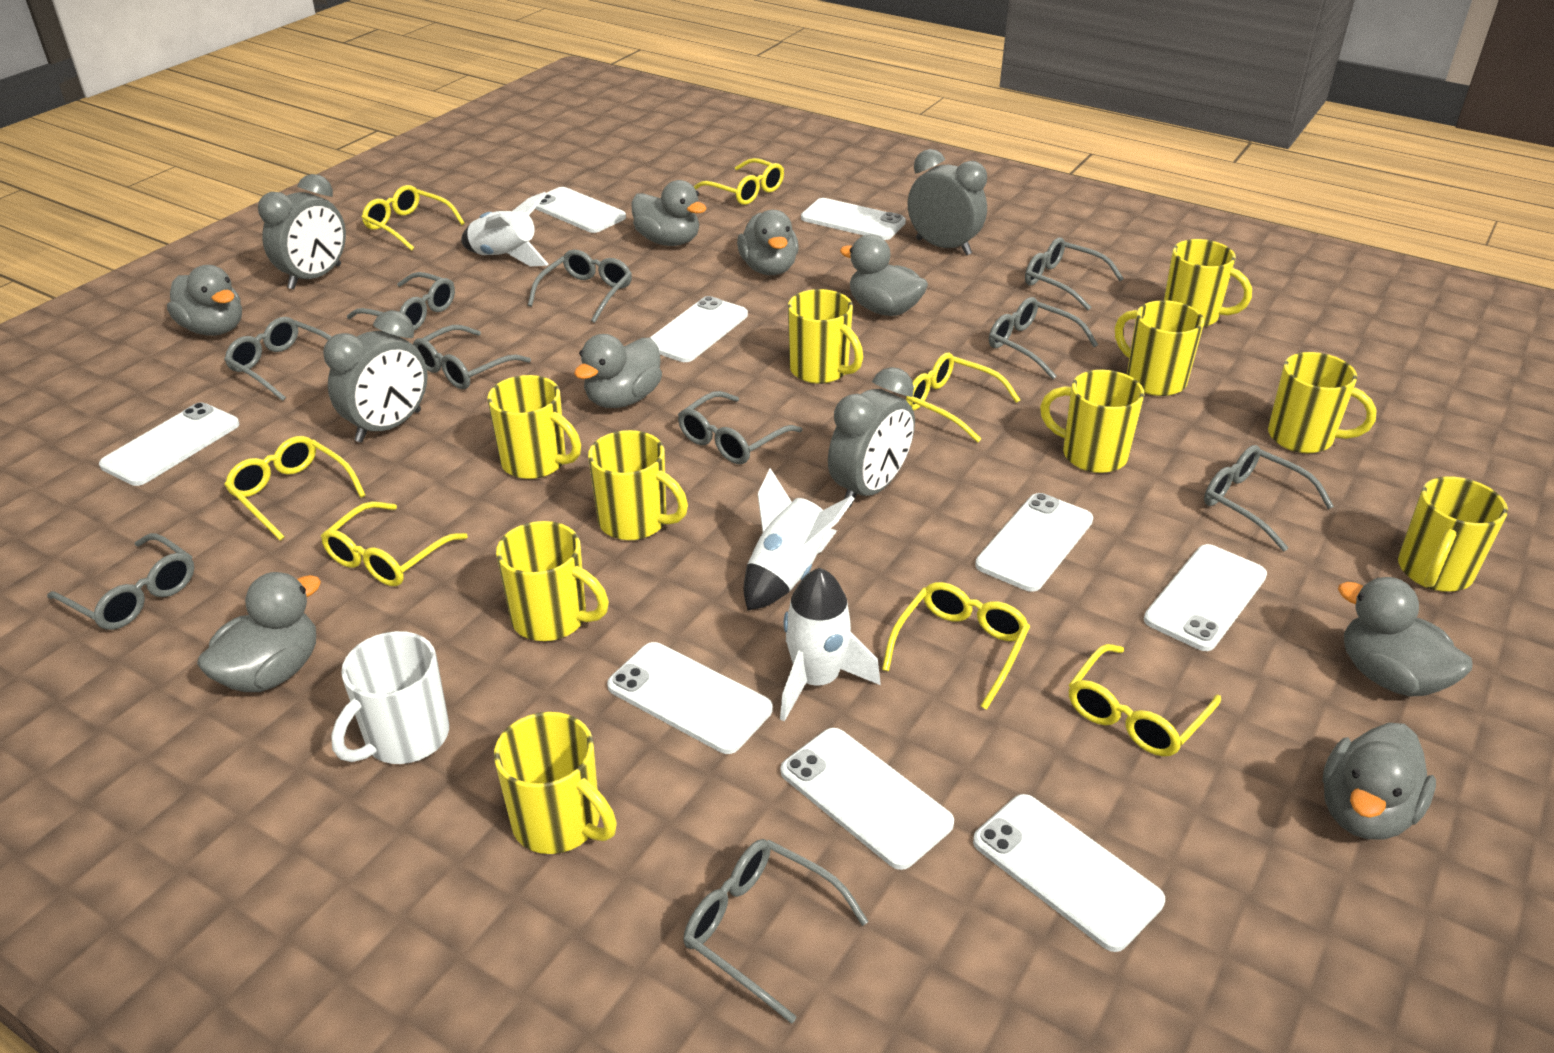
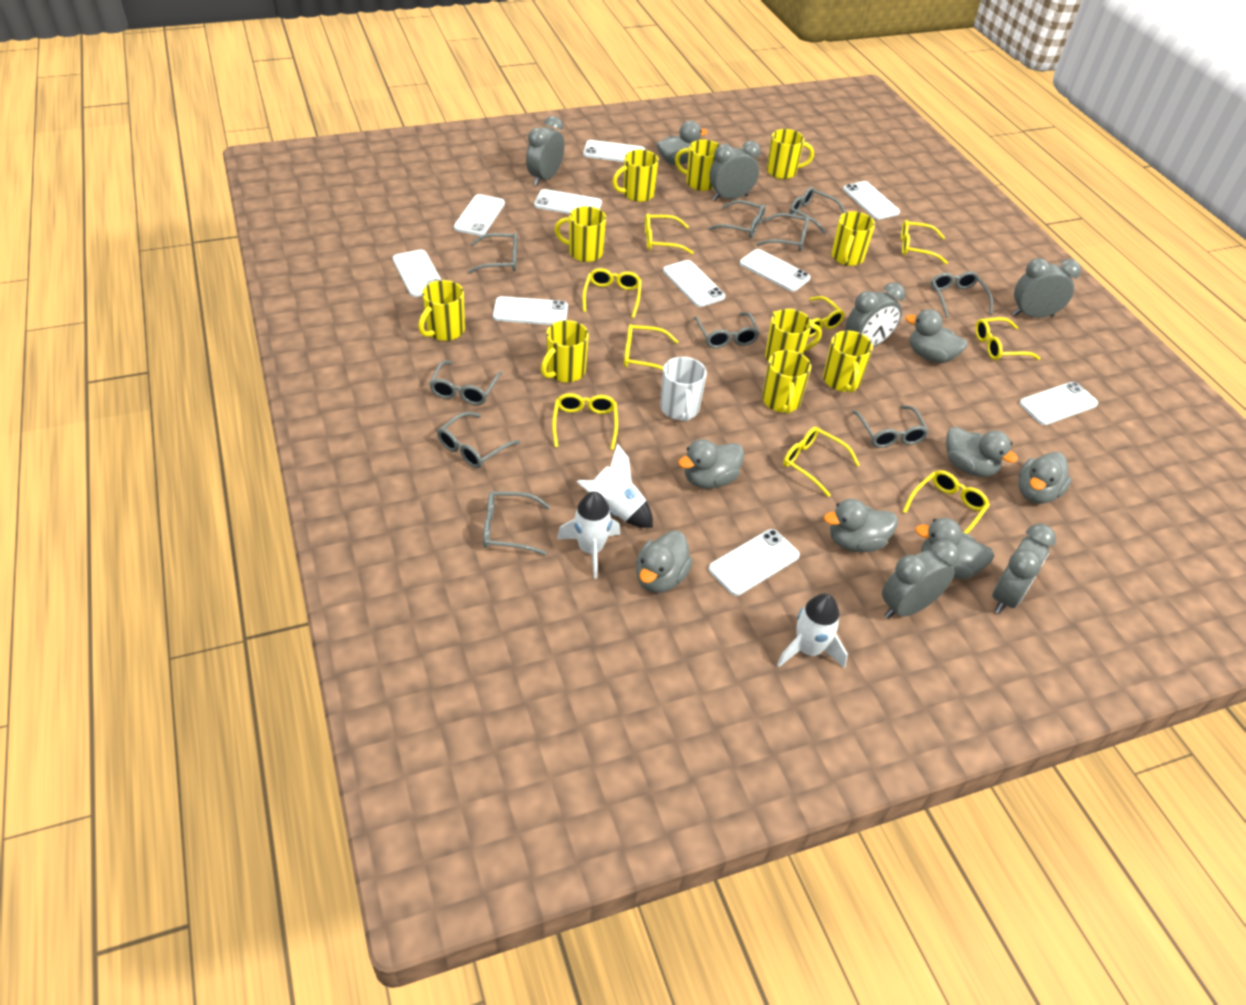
grey clock: 4 -> 6
white phone: 9 -> 10
yellow glasses: 7 -> 9

